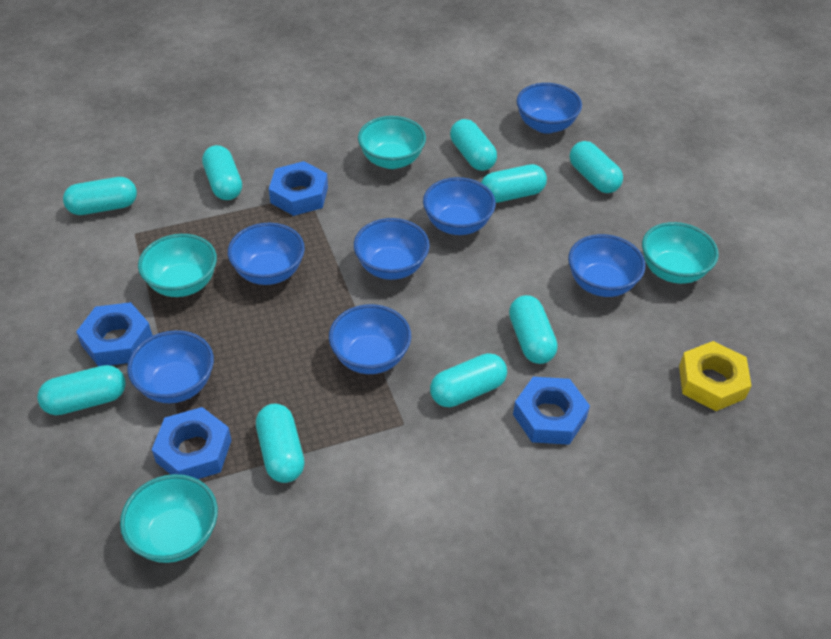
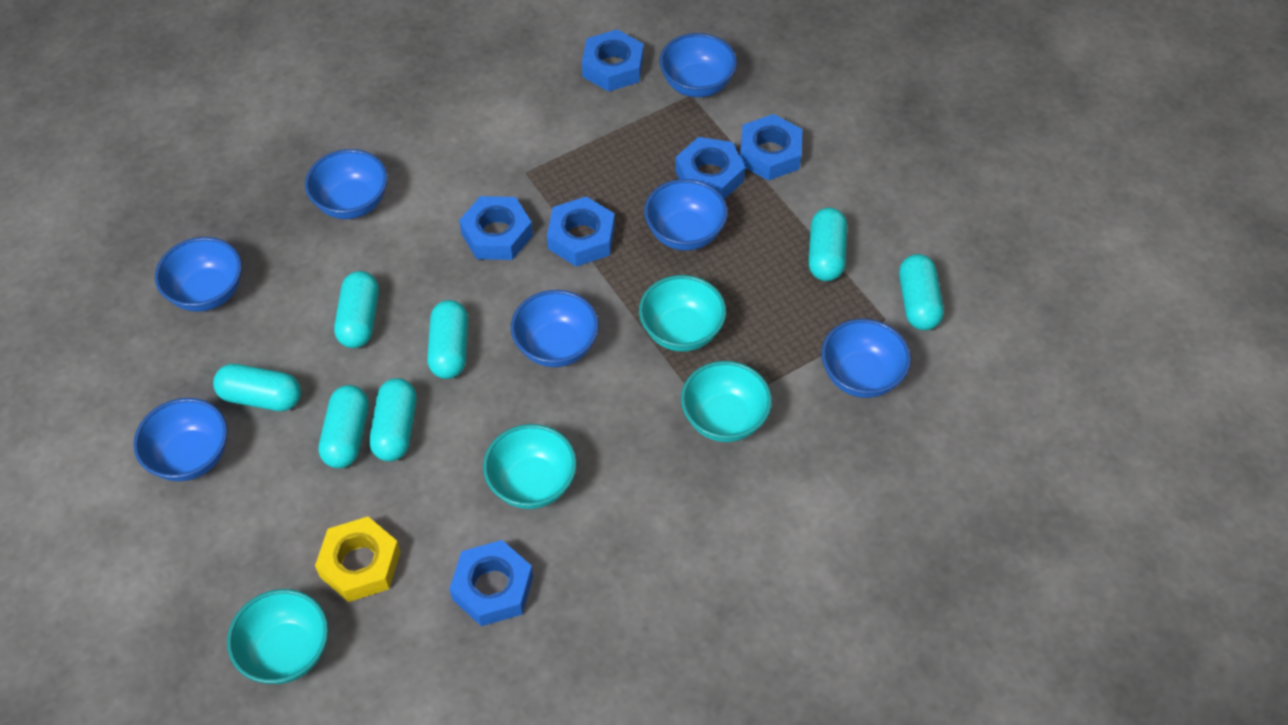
blue nut: 4 -> 6
turquoise capsule: 9 -> 7

